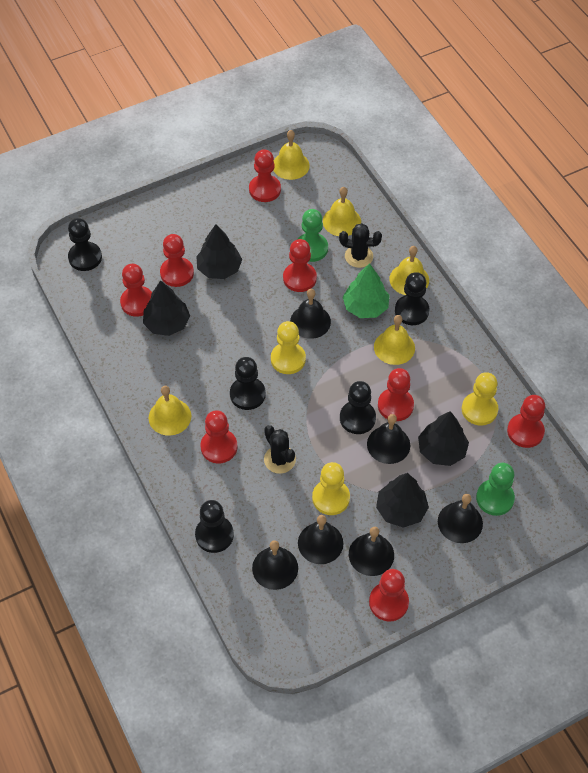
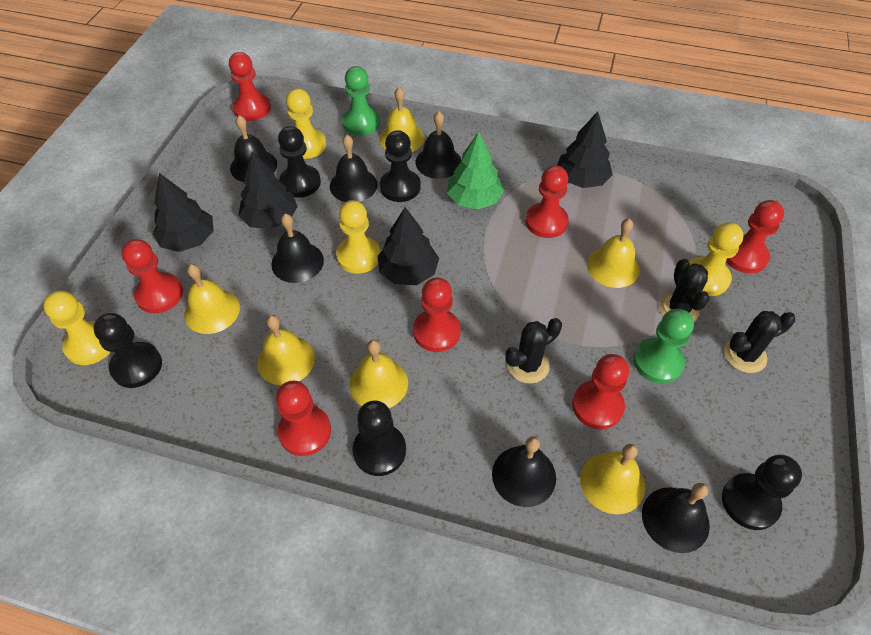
black cactus: 2 -> 3
red pawn: 8 -> 7
yellow bell: 5 -> 6
yellow pawn: 3 -> 4

